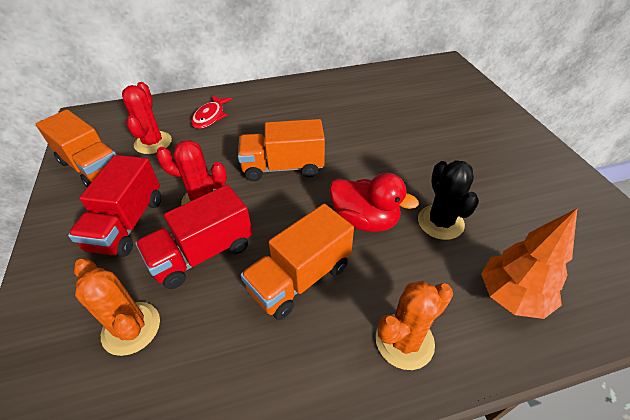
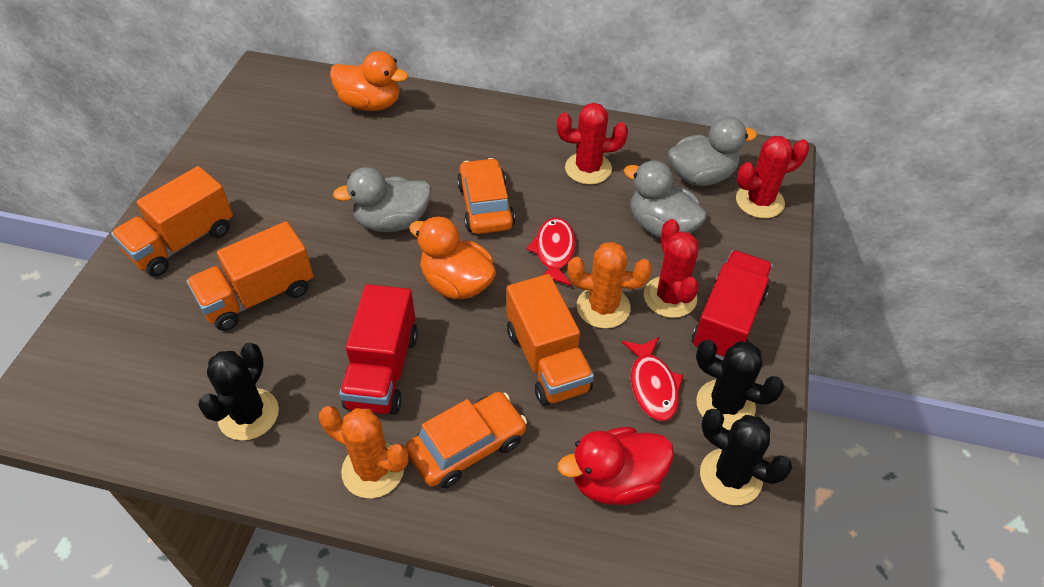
black cactus: 1 -> 3
grey duck: 0 -> 3
orange car: 0 -> 2
orange duck: 0 -> 2
orange tree: 1 -> 0
red cactus: 2 -> 3
red fish: 1 -> 2

